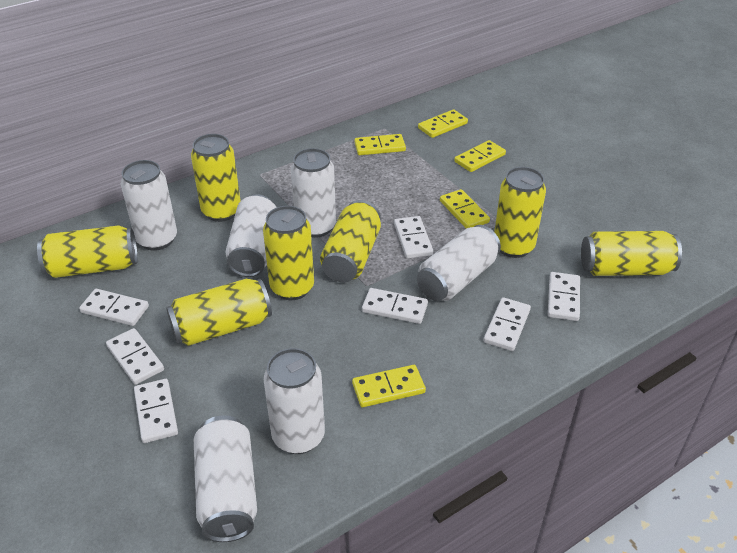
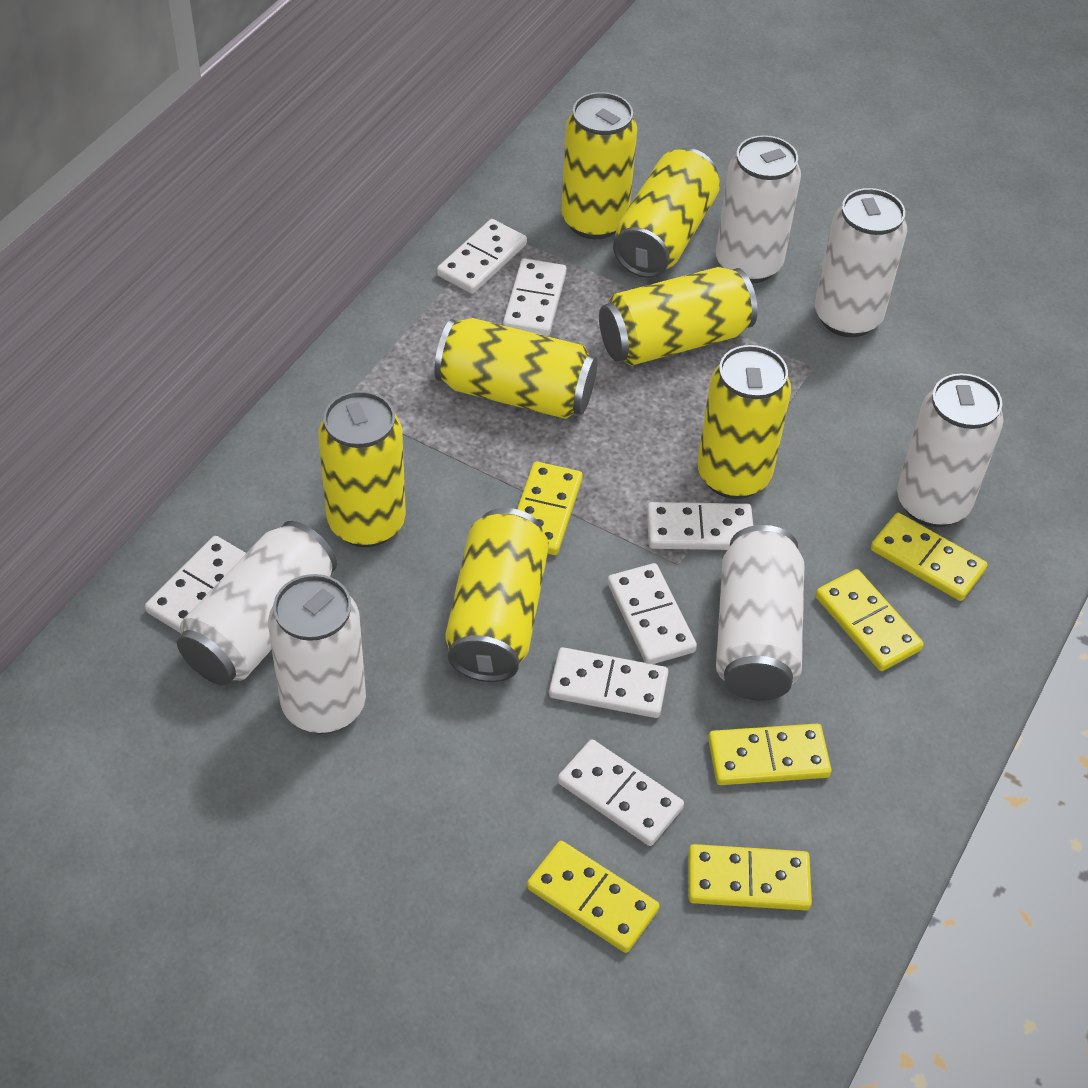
yellow domino: 5 -> 6

